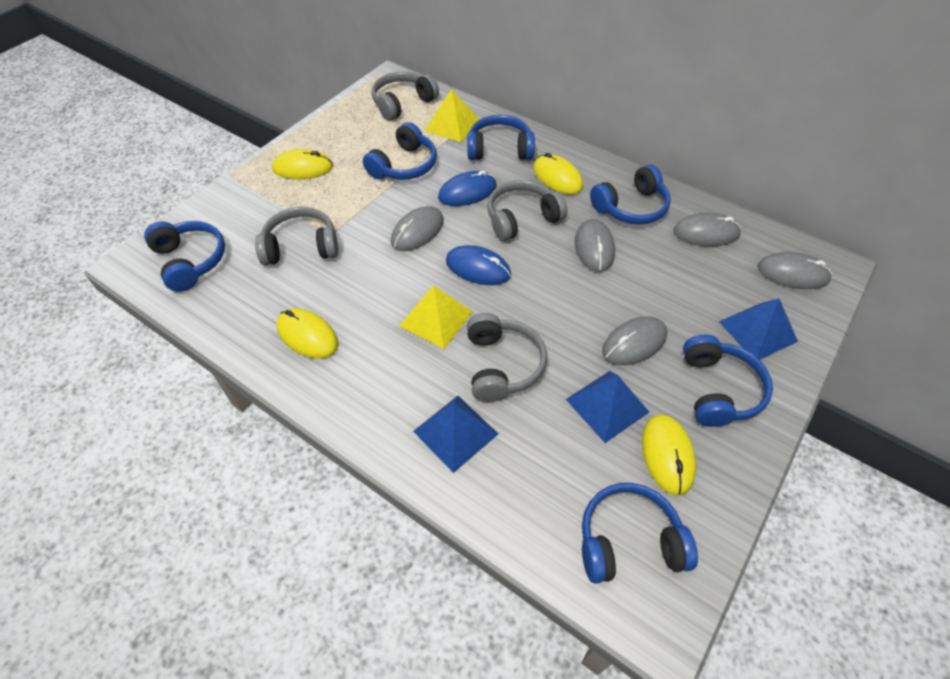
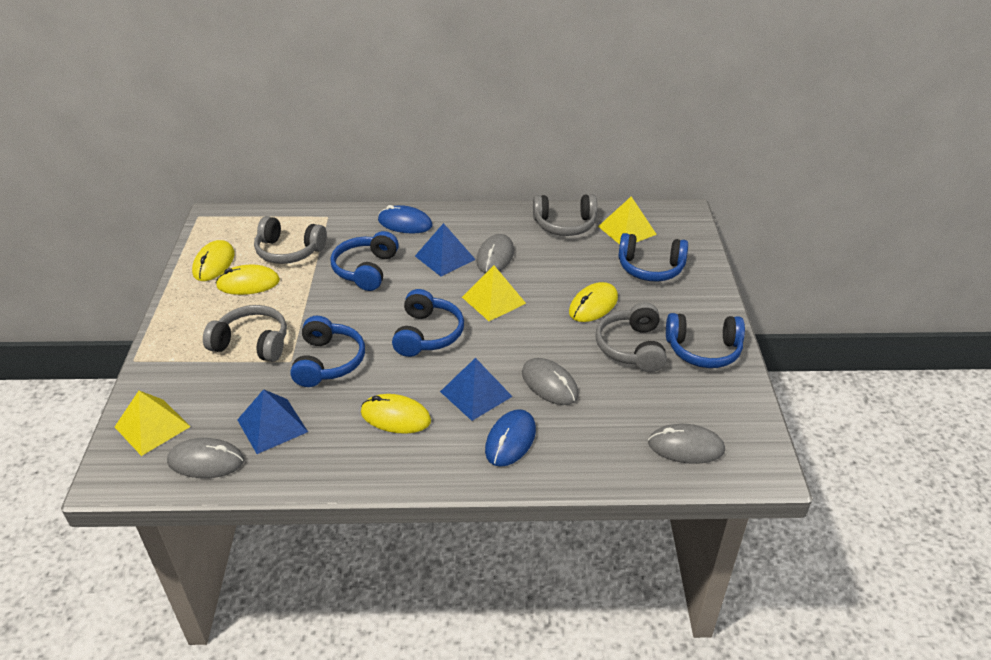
blue headphones: 6 -> 5
grey mouse: 5 -> 4
yellow pyramid: 2 -> 3

